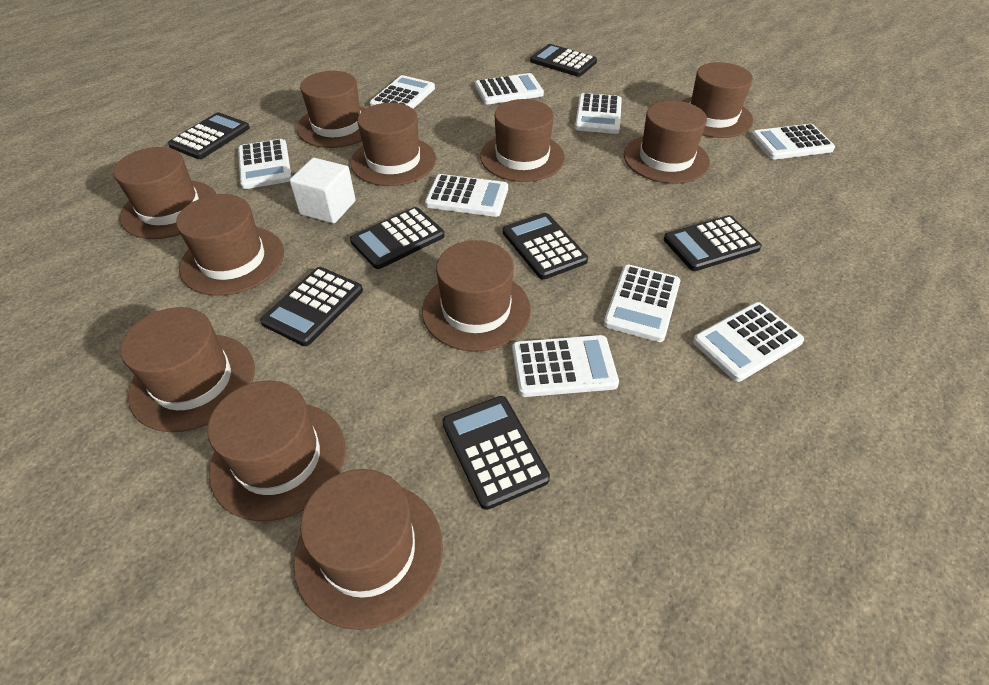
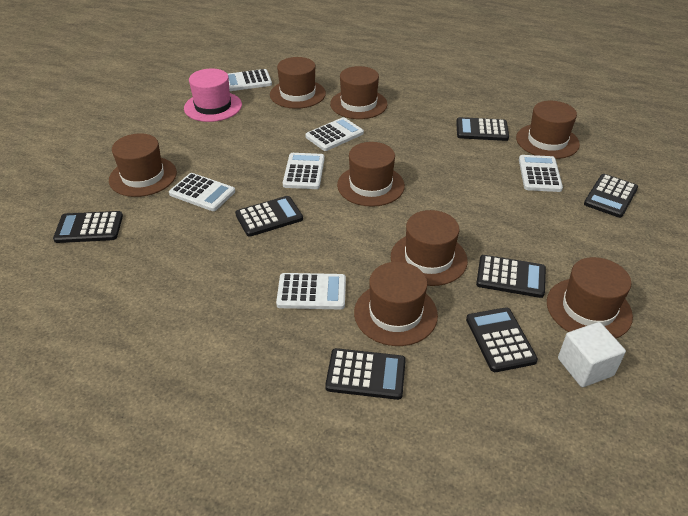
brown hat: 11 -> 8
pink hat: 0 -> 1
white calculator: 9 -> 6

